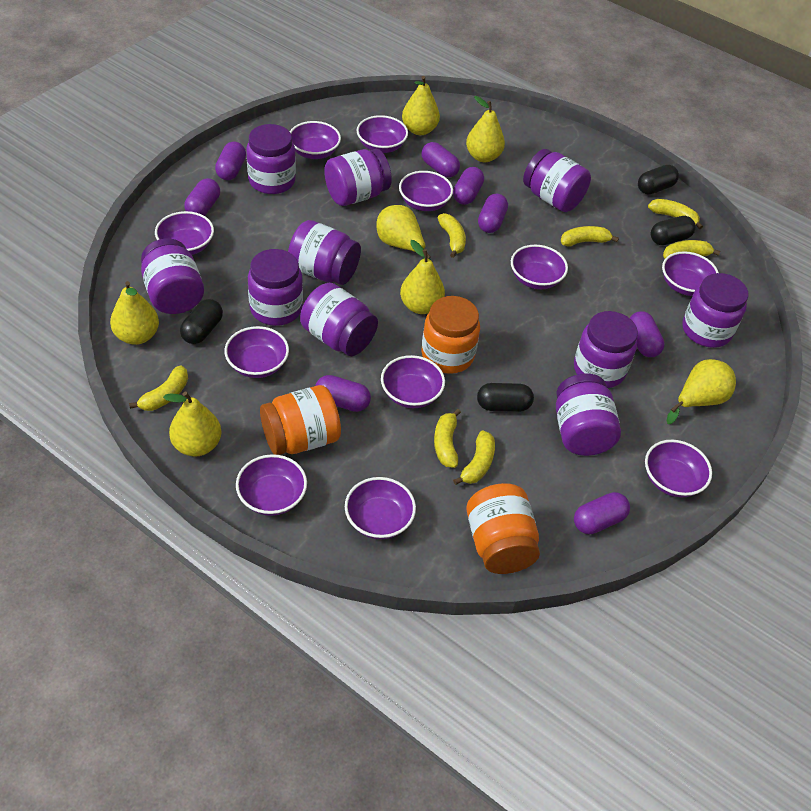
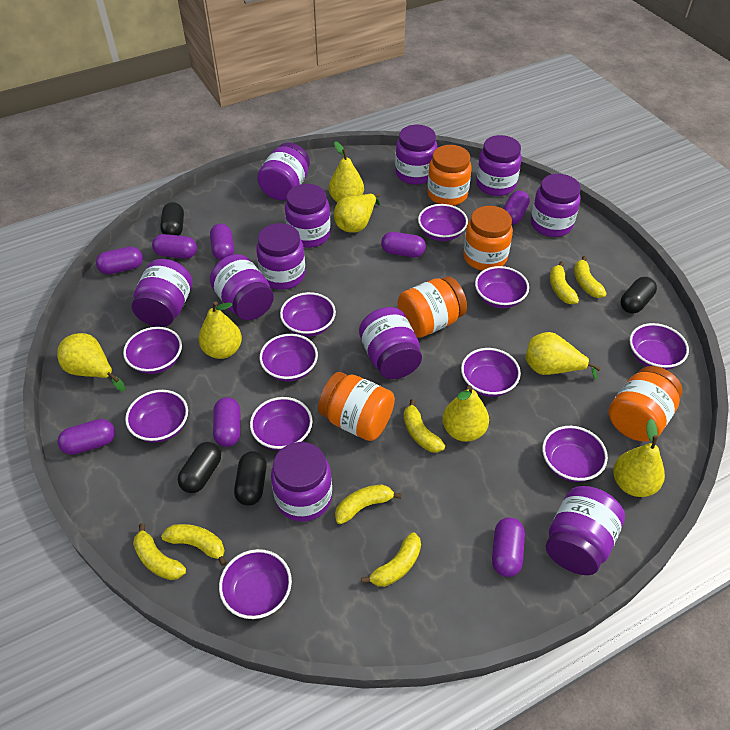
orange jar: 3 -> 5
purple jar: 10 -> 11

